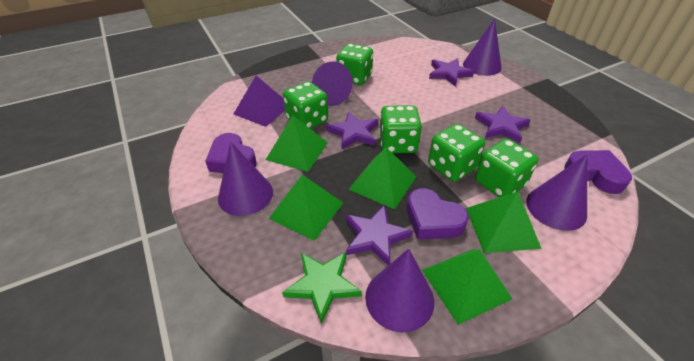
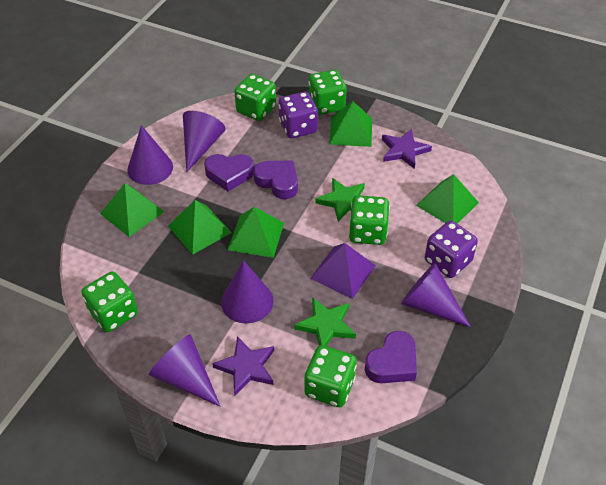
green star: 1 -> 2
purple dice: 0 -> 2
purple star: 4 -> 2

